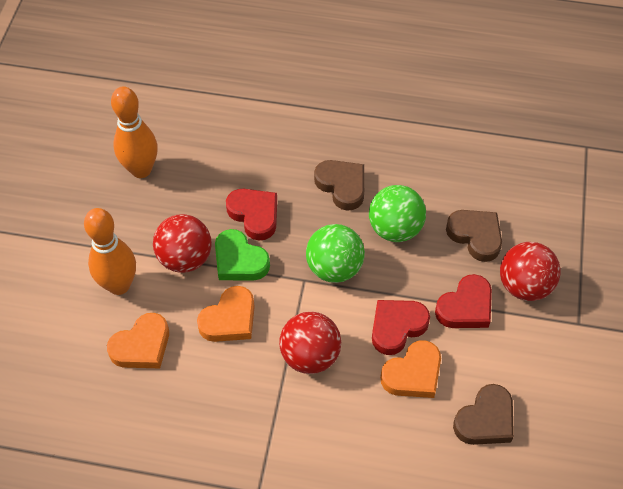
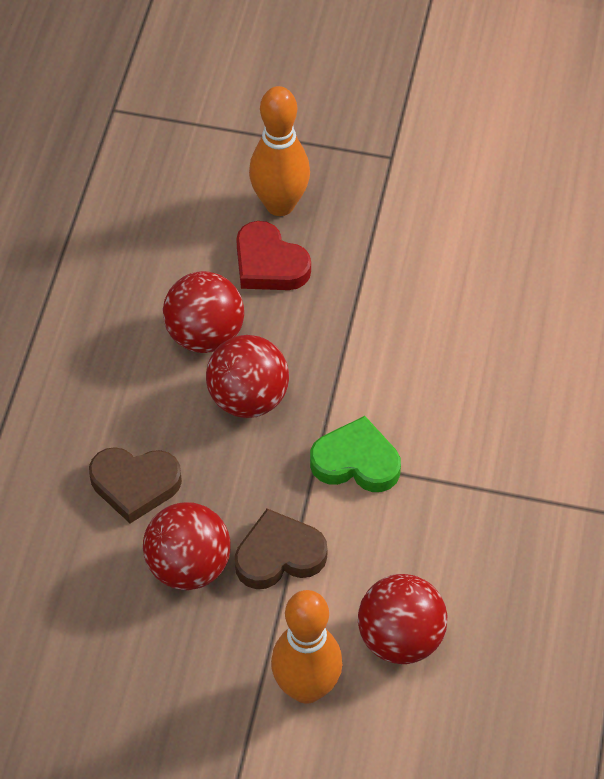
brown heart: 3 -> 2
green ball: 2 -> 0
orange heart: 3 -> 0
red ball: 3 -> 4
red heart: 3 -> 1

